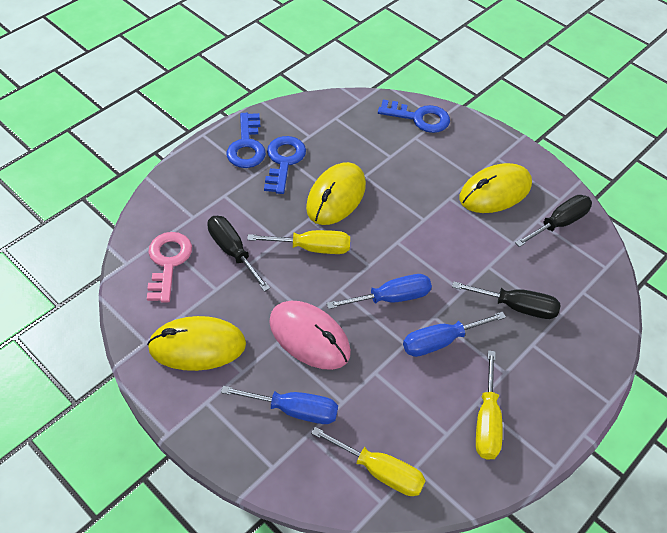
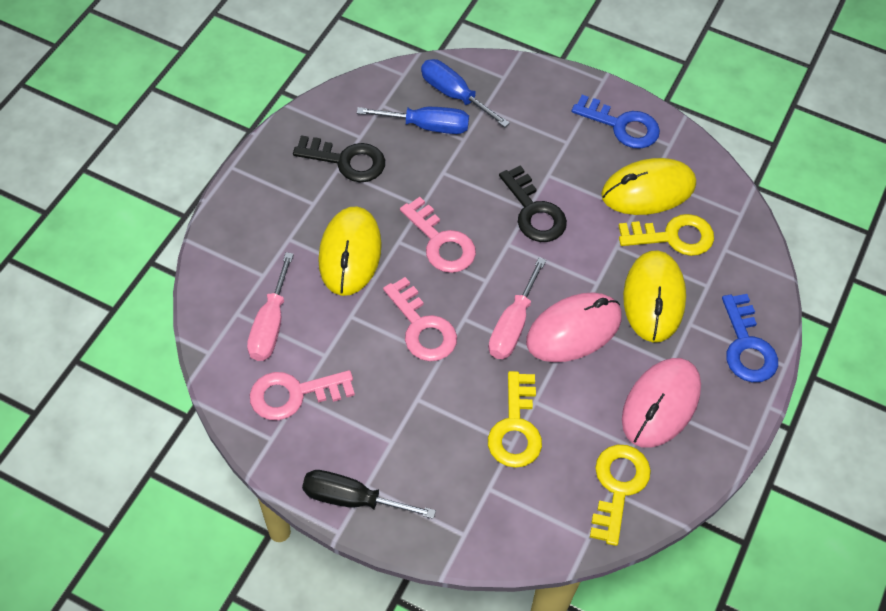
black key: 0 -> 2
black screwdriver: 3 -> 1
blue key: 3 -> 2
blue screwdriver: 3 -> 2
pink key: 1 -> 3
pink mouse: 1 -> 2
pink screwdriver: 0 -> 2
yellow key: 0 -> 3
yellow screwdriver: 3 -> 0

